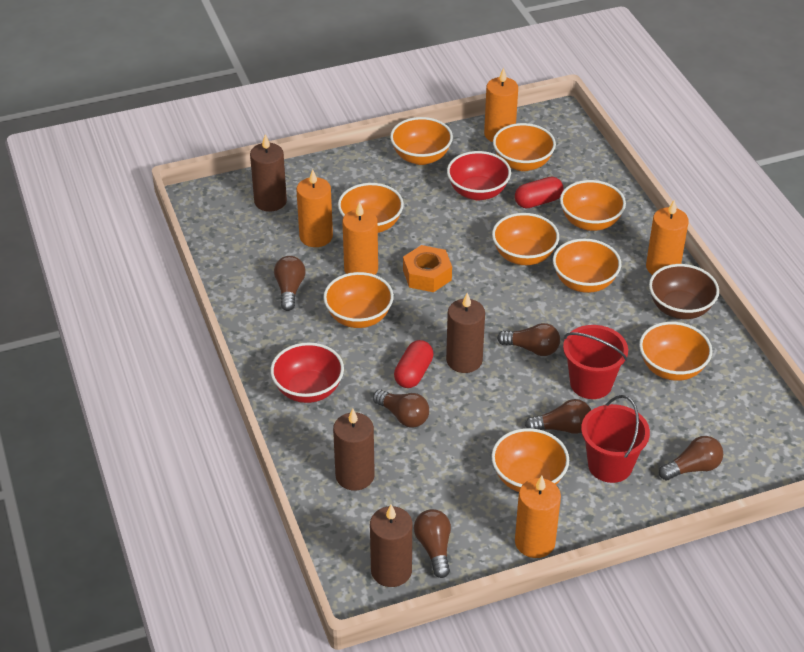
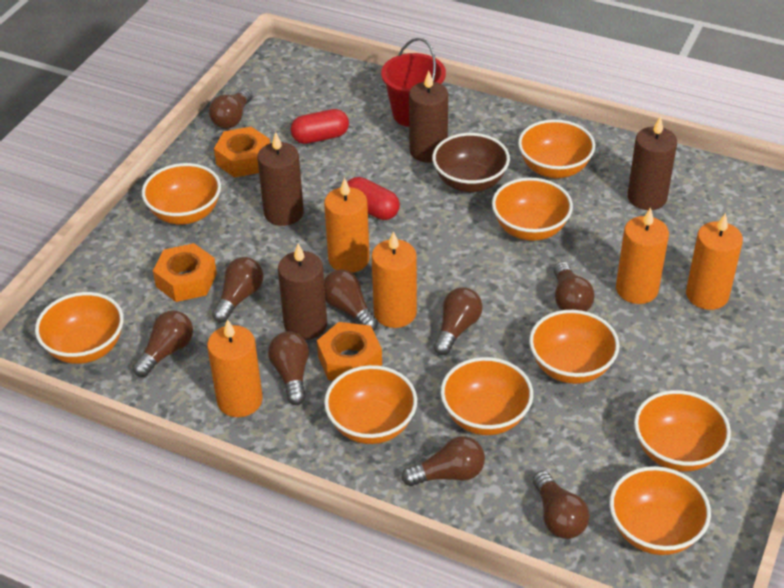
brown light bulb: 6 -> 9
orange nut: 1 -> 3
red bowl: 2 -> 0
red bucket: 2 -> 1

